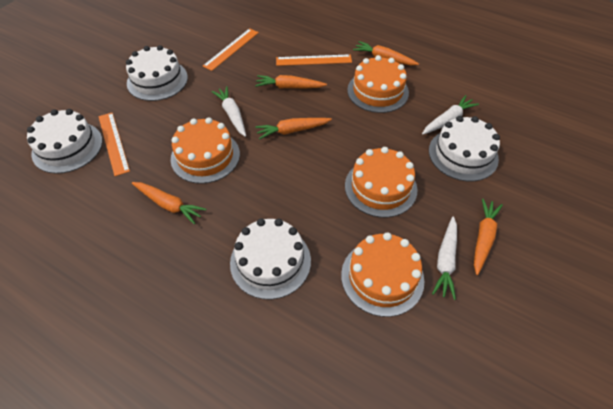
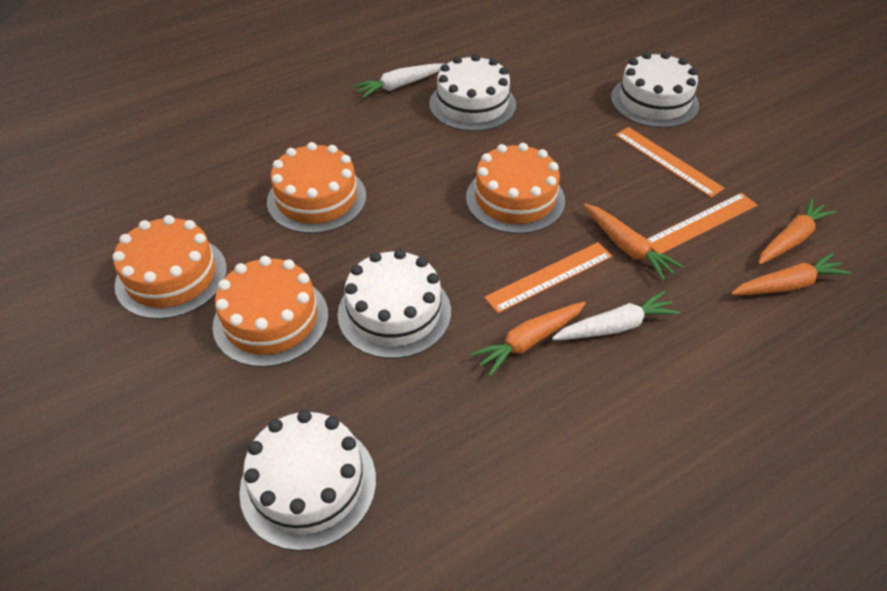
orange carrot: 5 -> 4
white carrot: 3 -> 2

